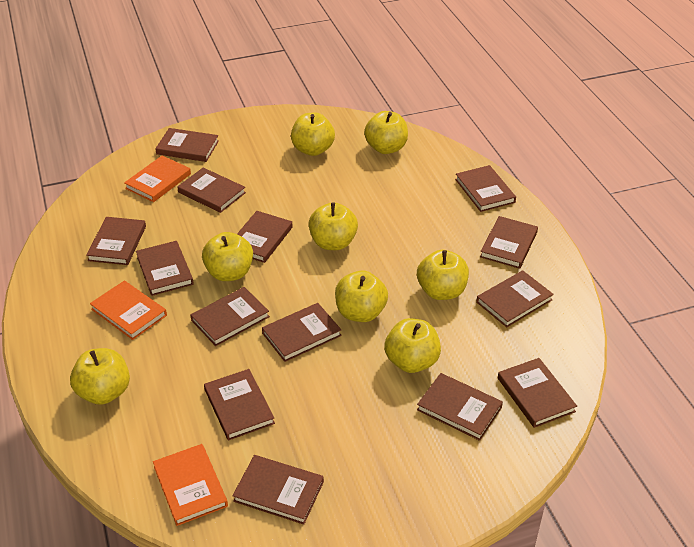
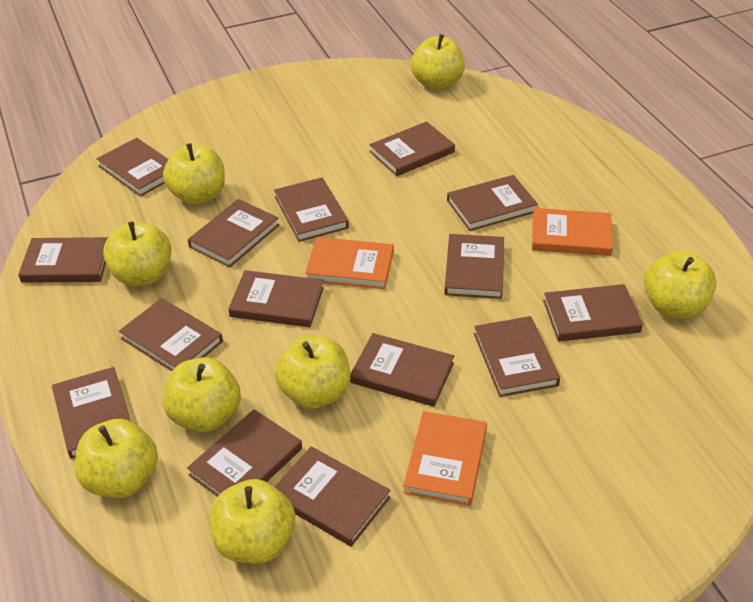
brown book: 14 -> 15

